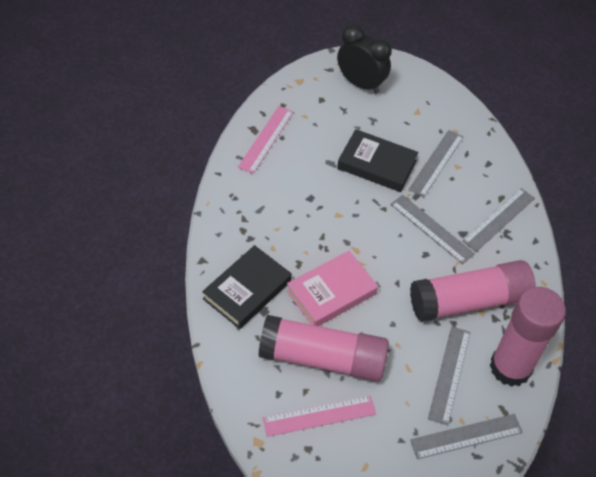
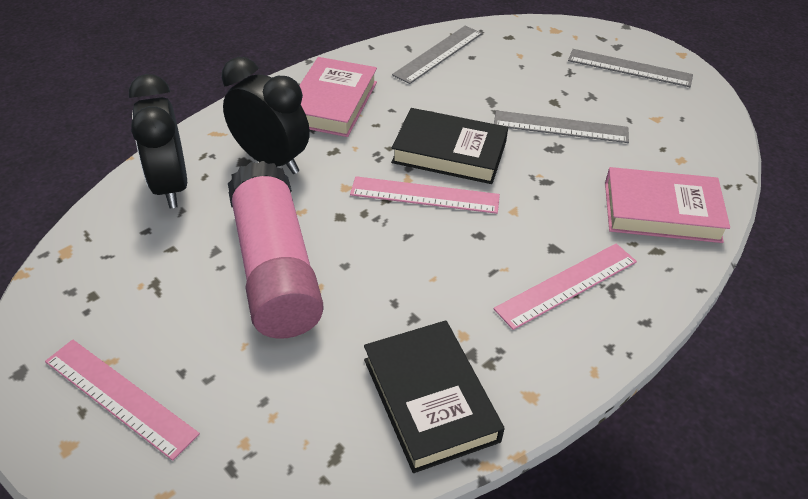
black clock: 1 -> 2
grey ruler: 5 -> 3
pink book: 1 -> 2
pink glue stick: 3 -> 1
pink ruler: 2 -> 3

